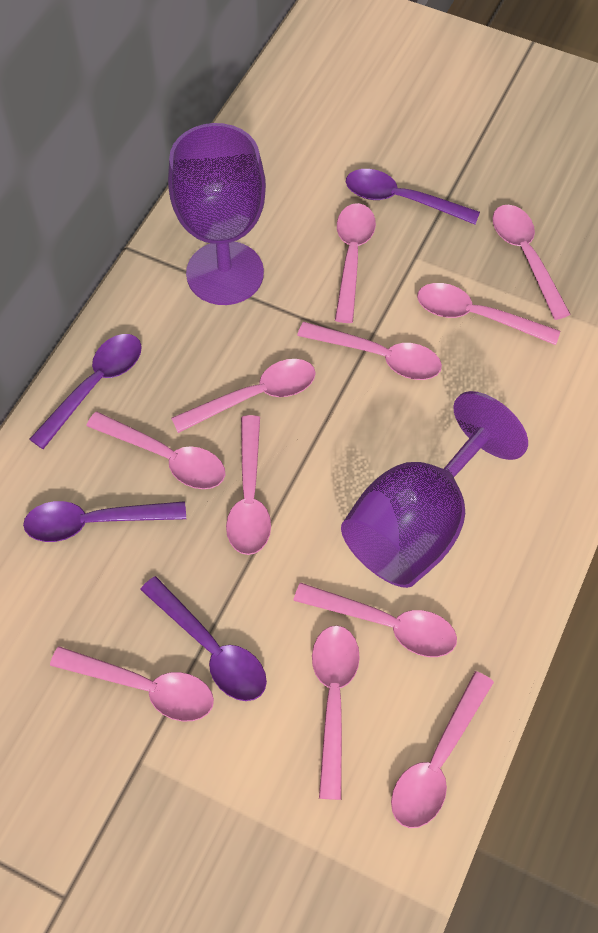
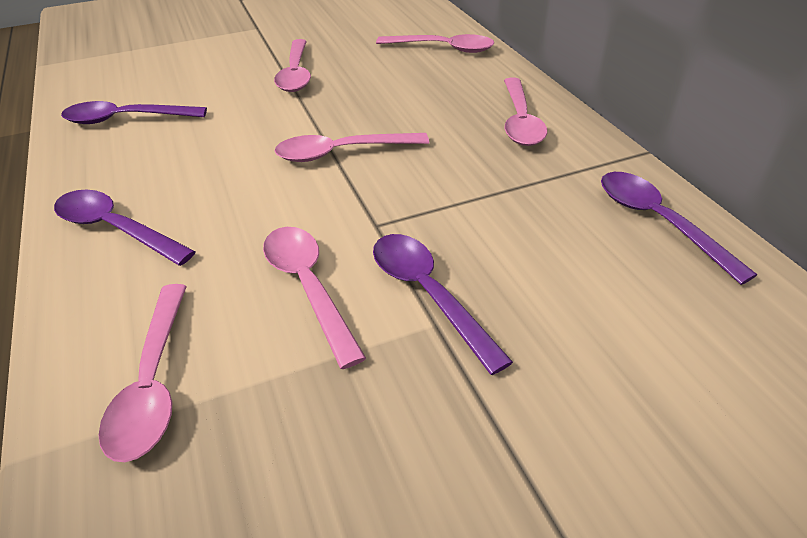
pink spoon: 11 -> 6
purple goblet: 2 -> 0

